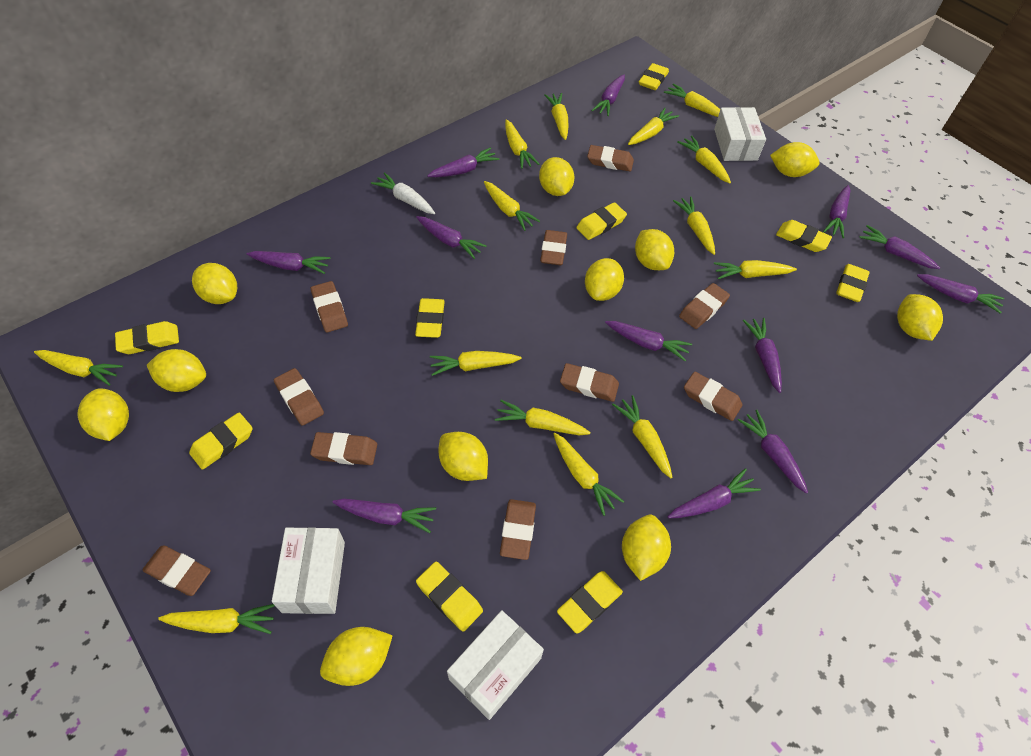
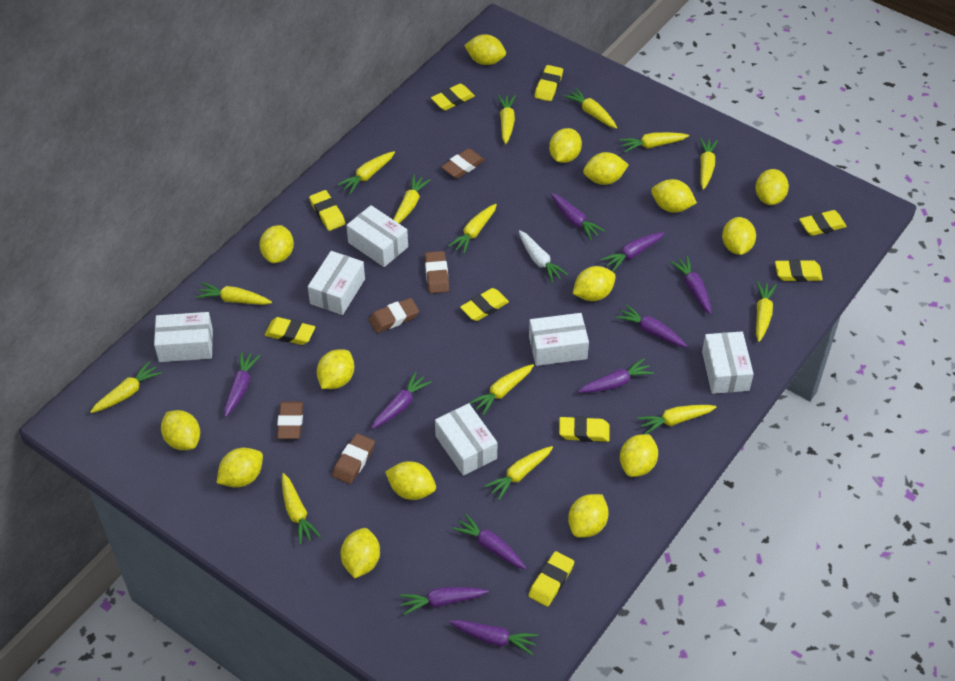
brown eraser: 10 -> 5
purple carrot: 12 -> 10
white box: 3 -> 6
yellow lemon: 11 -> 15

